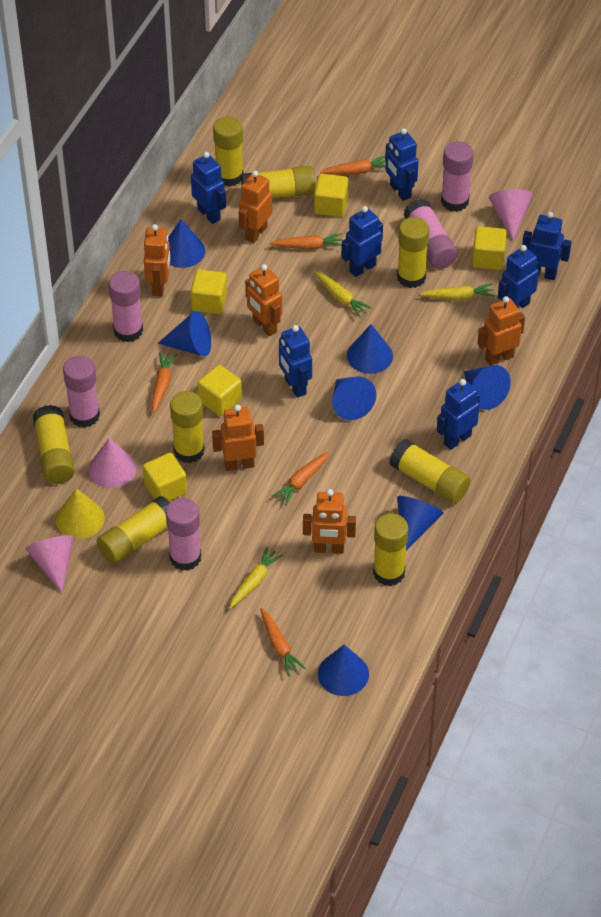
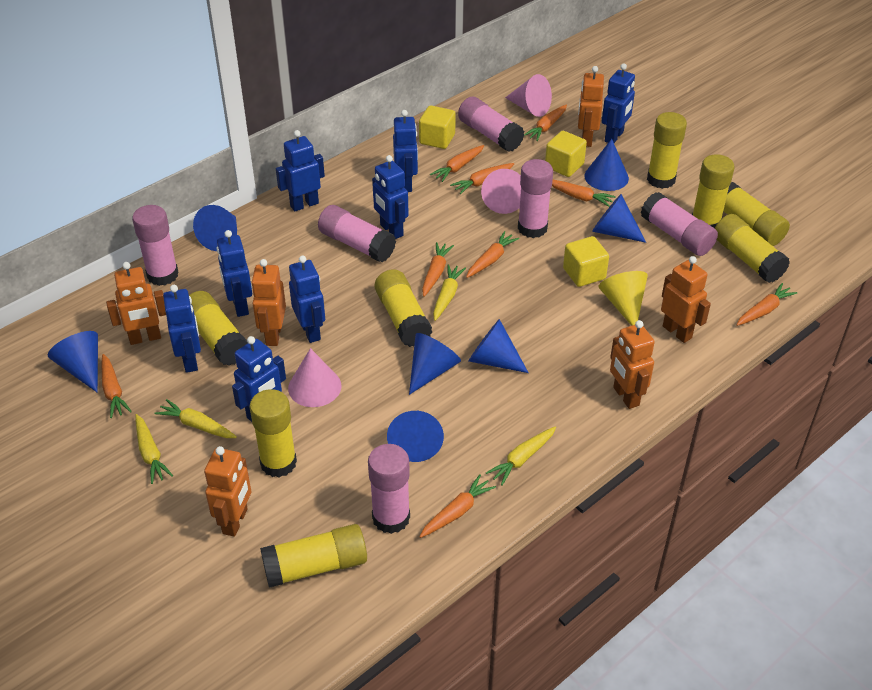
blue robot: 7 -> 8
orange carrot: 5 -> 9
pink glue stick: 5 -> 6
yellow carrot: 3 -> 4
yellow cube: 5 -> 3

